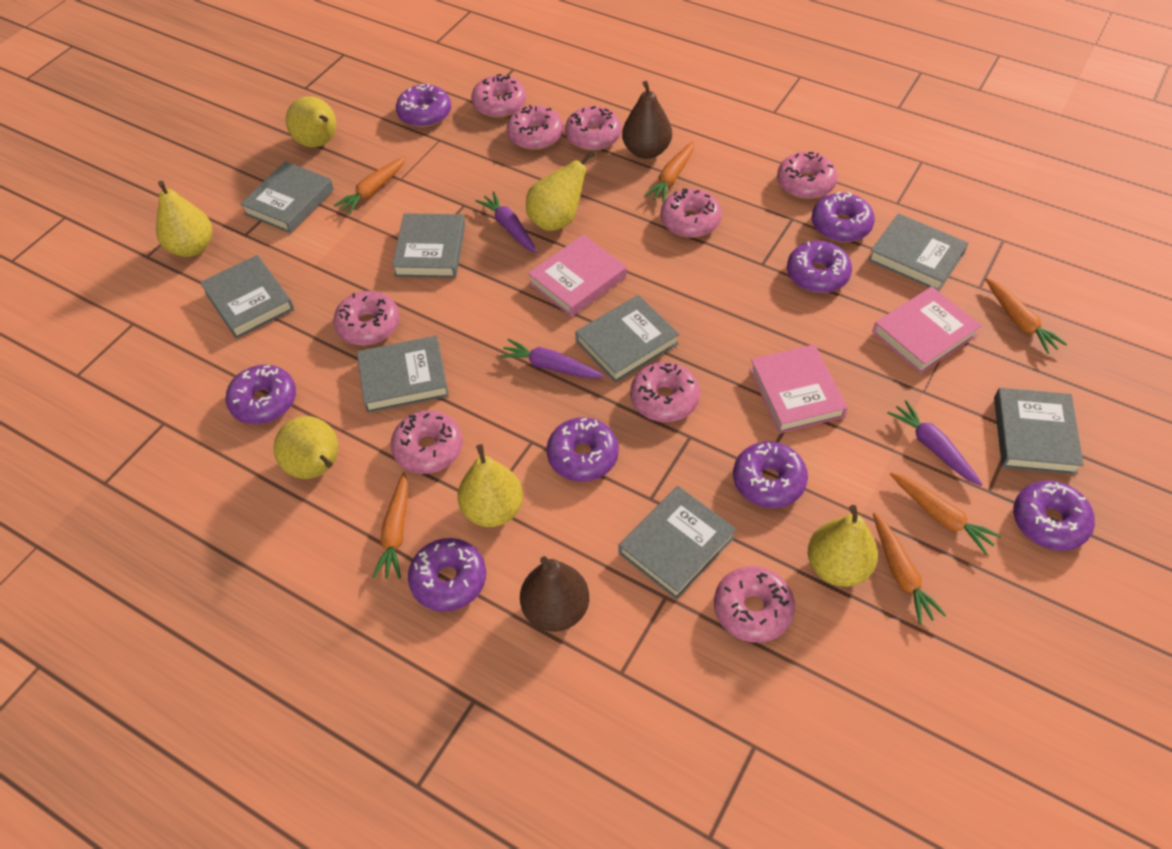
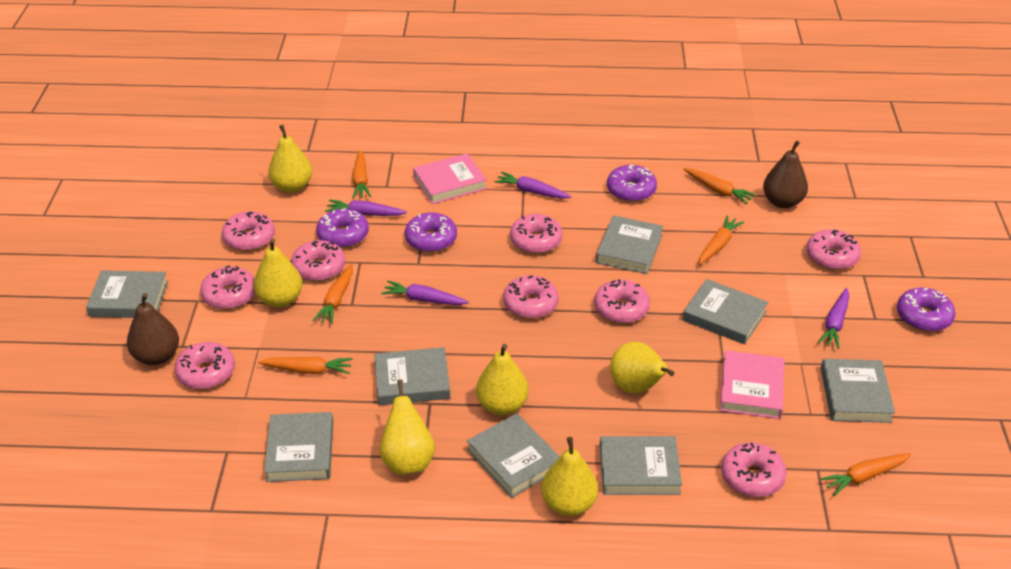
pink book: 3 -> 2
purple carrot: 3 -> 4
purple donut: 8 -> 4

